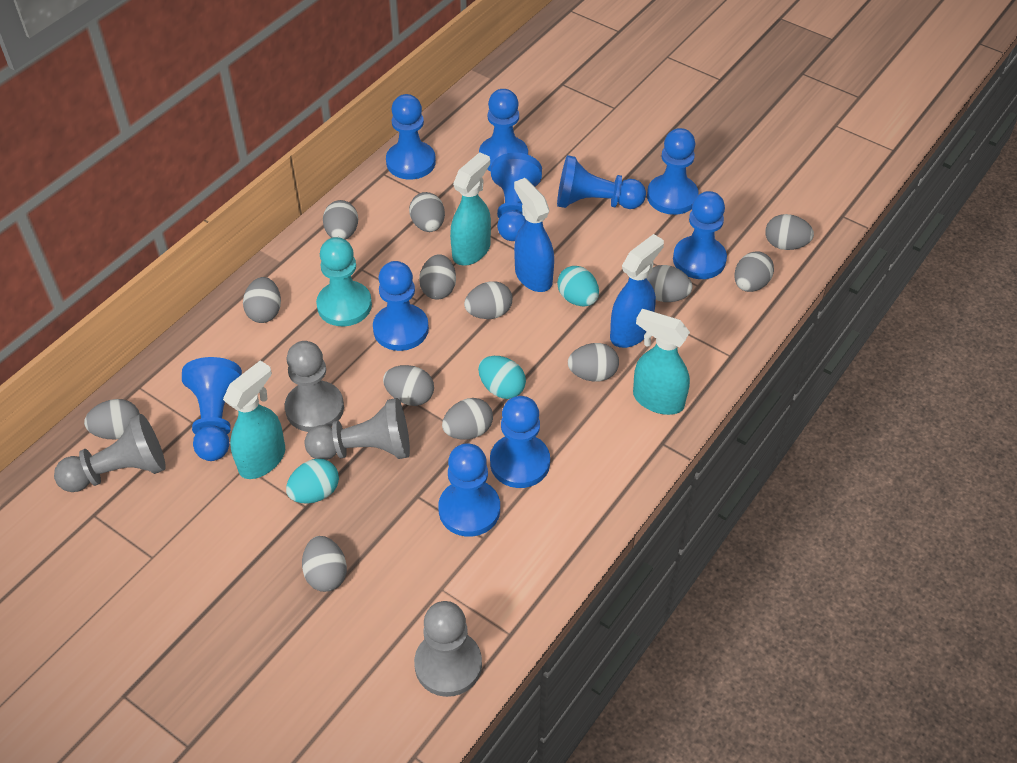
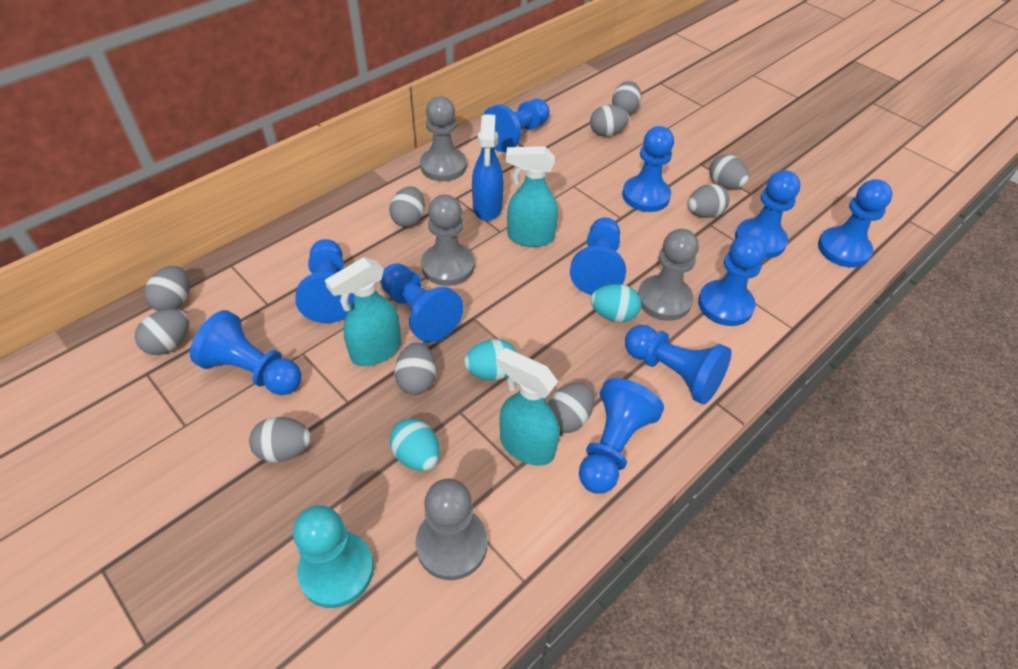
blue pawn: 10 -> 11
blue spray bottle: 2 -> 1
grey egg: 13 -> 10

